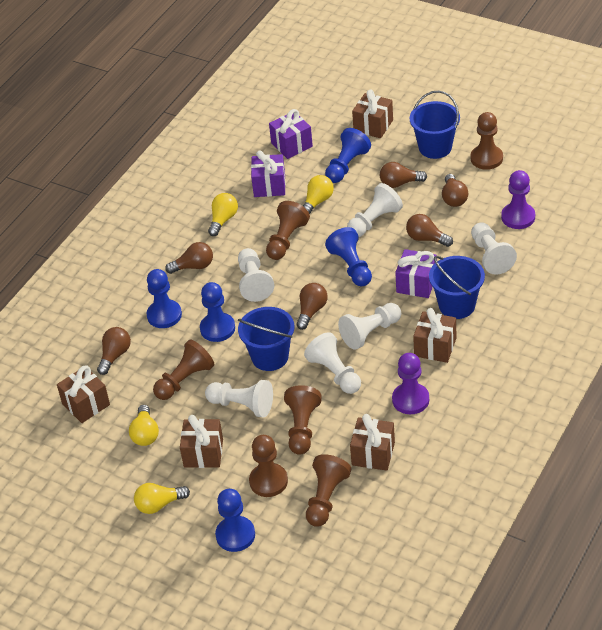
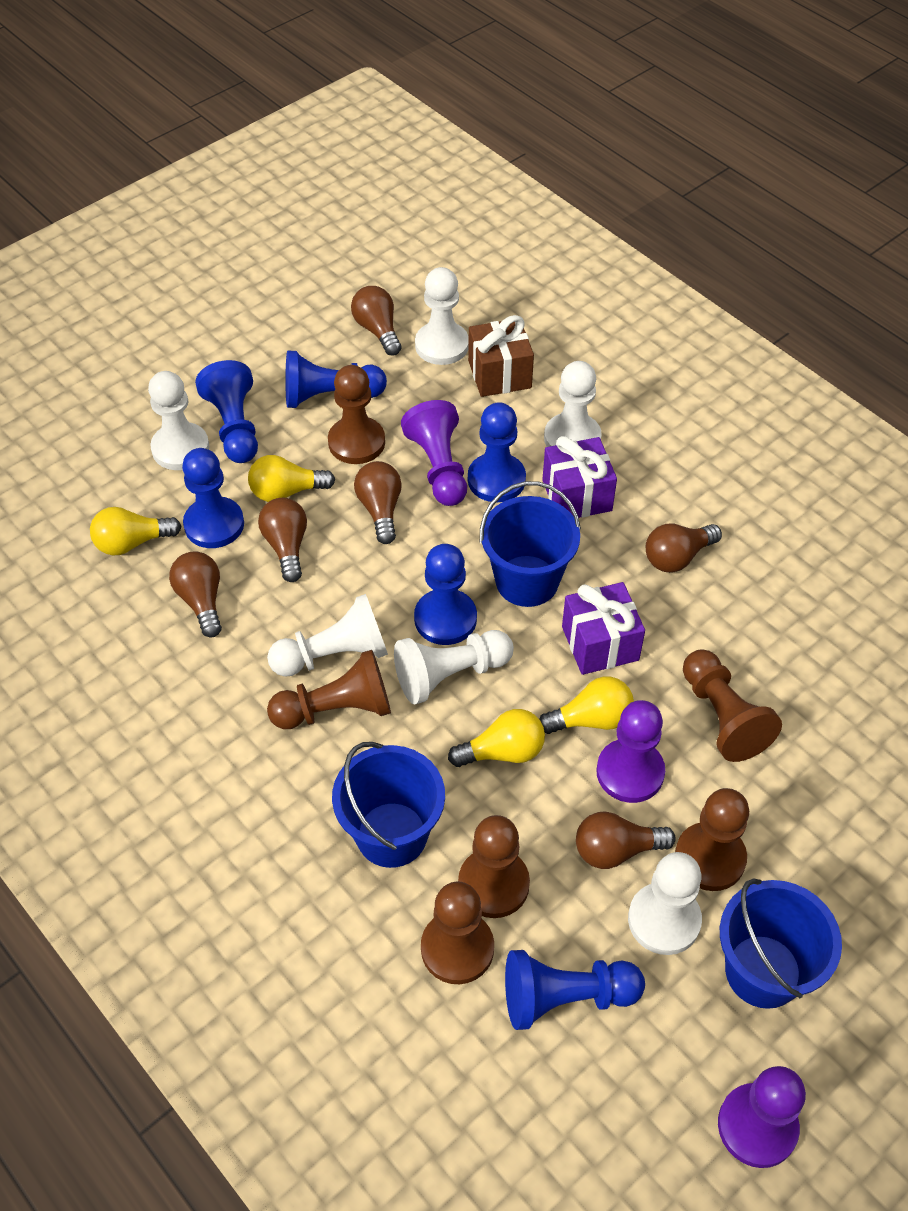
blue pawn: 5 -> 6
brown gift: 5 -> 1
purple gift: 3 -> 2
purple pawn: 2 -> 3

